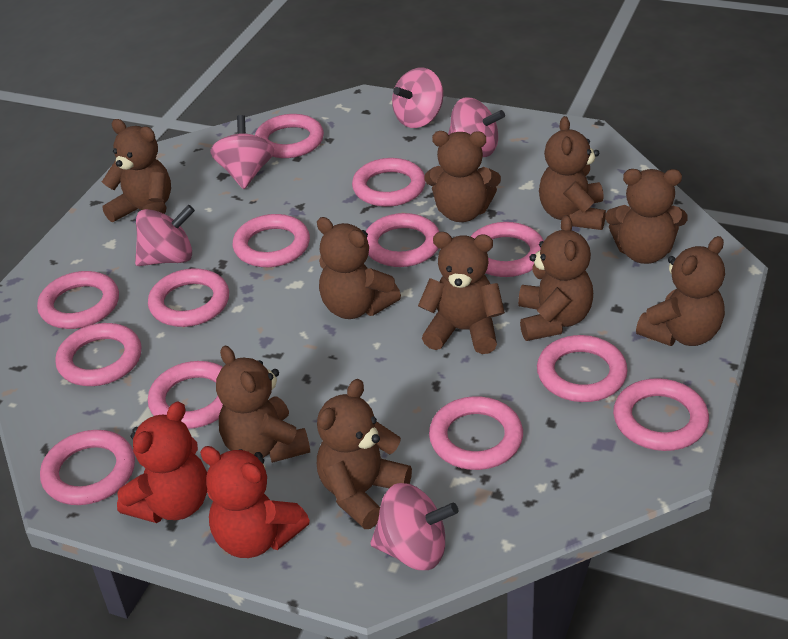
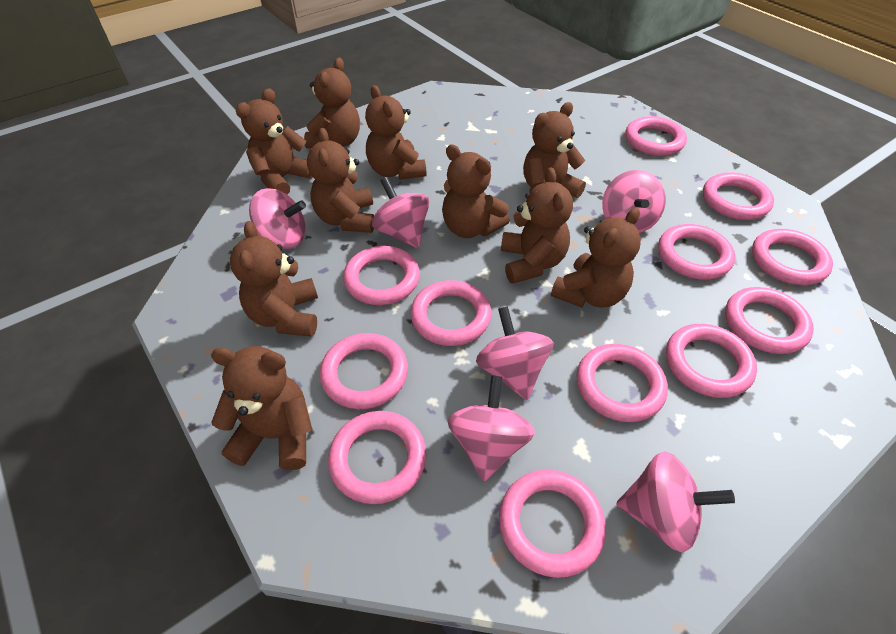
pink ring: 13 -> 12
pink spinning top: 5 -> 6
red teddy bear: 2 -> 0

